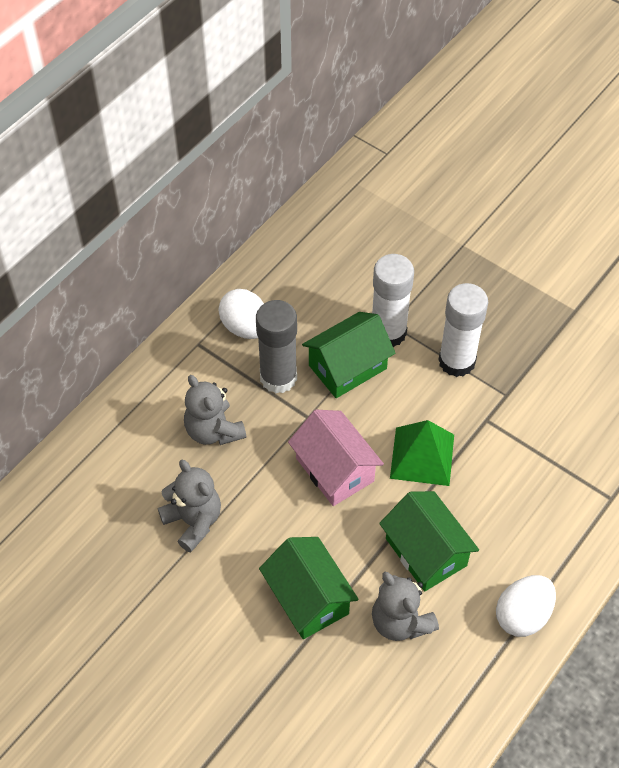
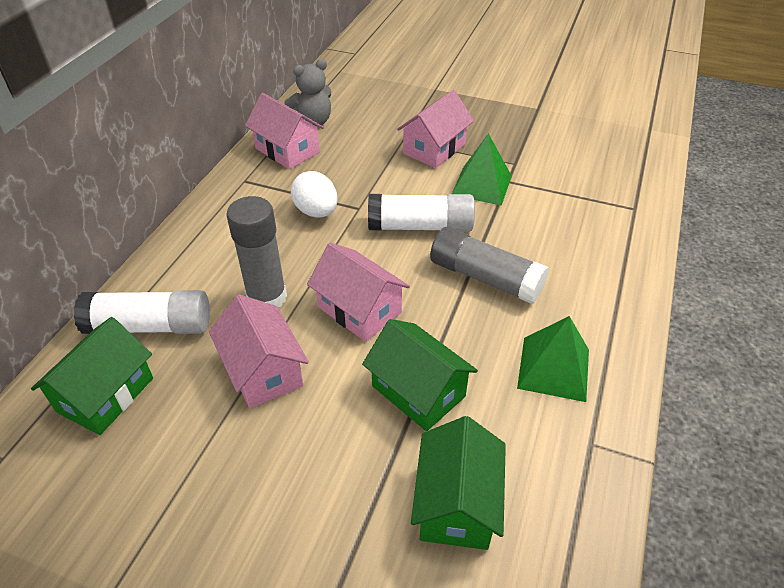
green pyramid: 1 -> 2
grey glue stick: 1 -> 2
grey teddy bear: 3 -> 1
pink house: 1 -> 4
white egg: 2 -> 1

